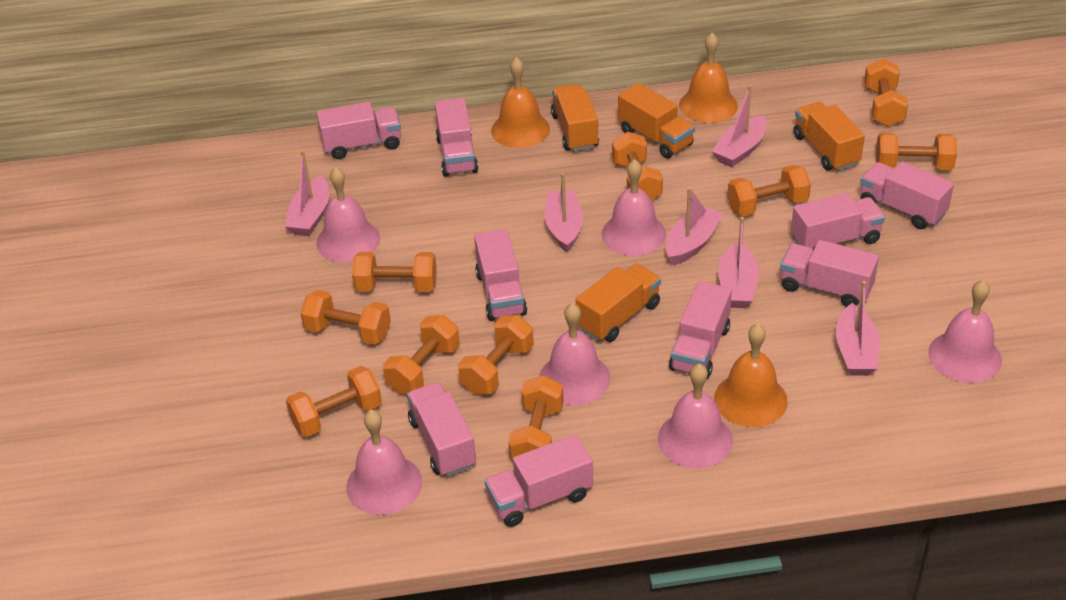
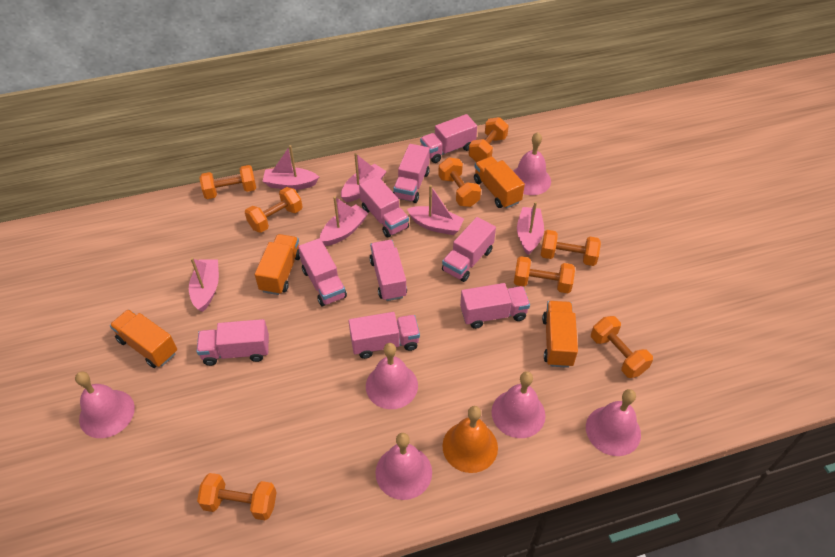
orange bell: 3 -> 1
orange dumbbell: 10 -> 8

